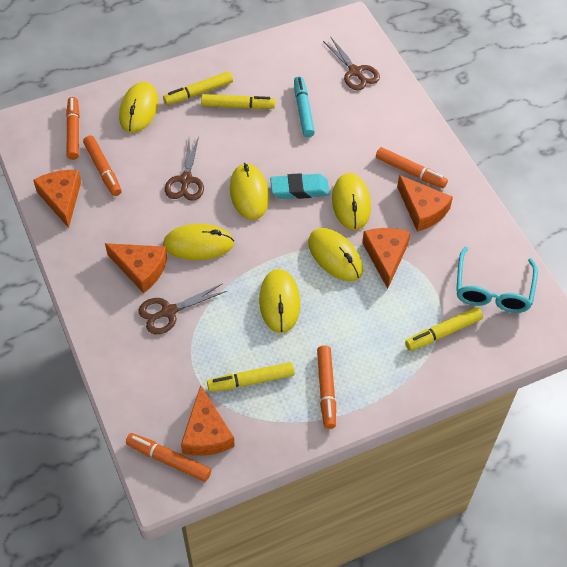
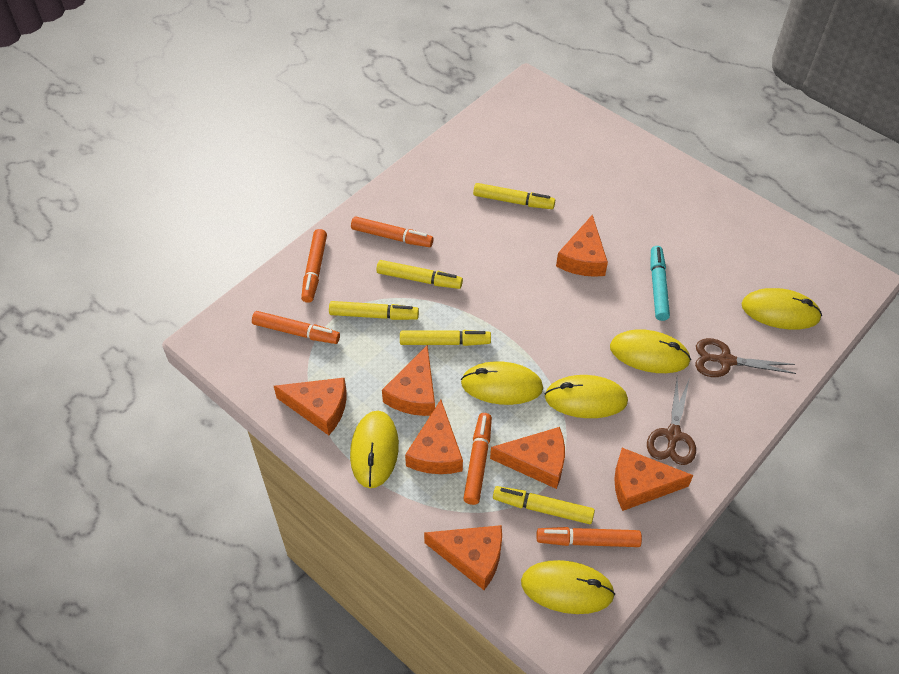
brown scissors: 3 -> 2
orange cheese: 5 -> 7
turquoise eraser: 1 -> 0
turquoise glasses: 1 -> 0
yellow marker: 4 -> 5

